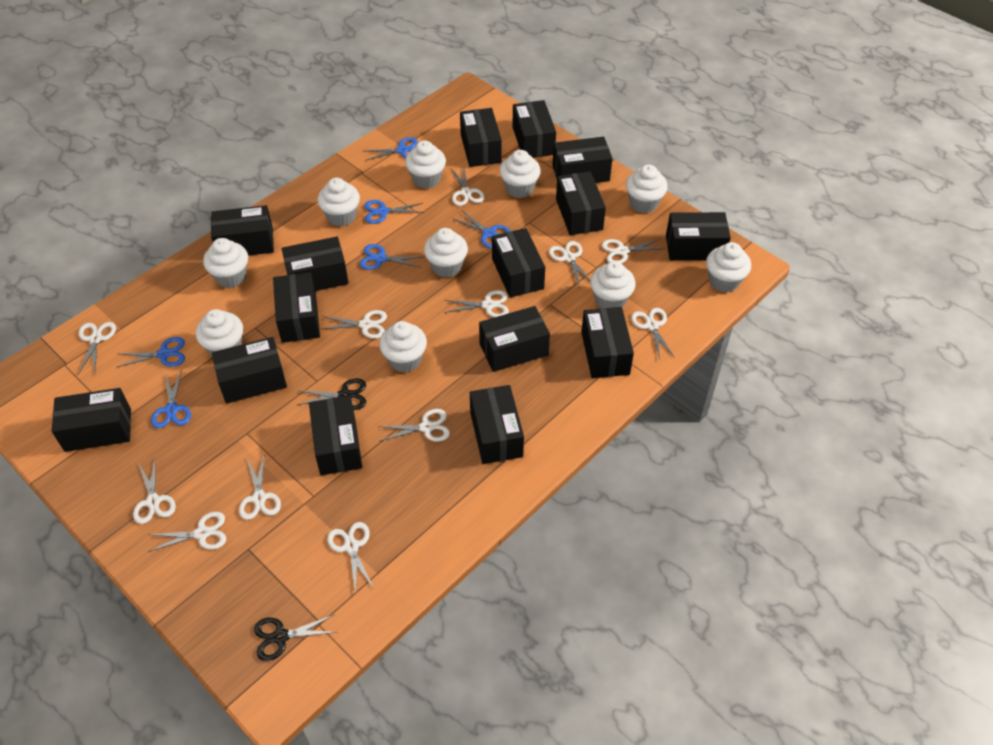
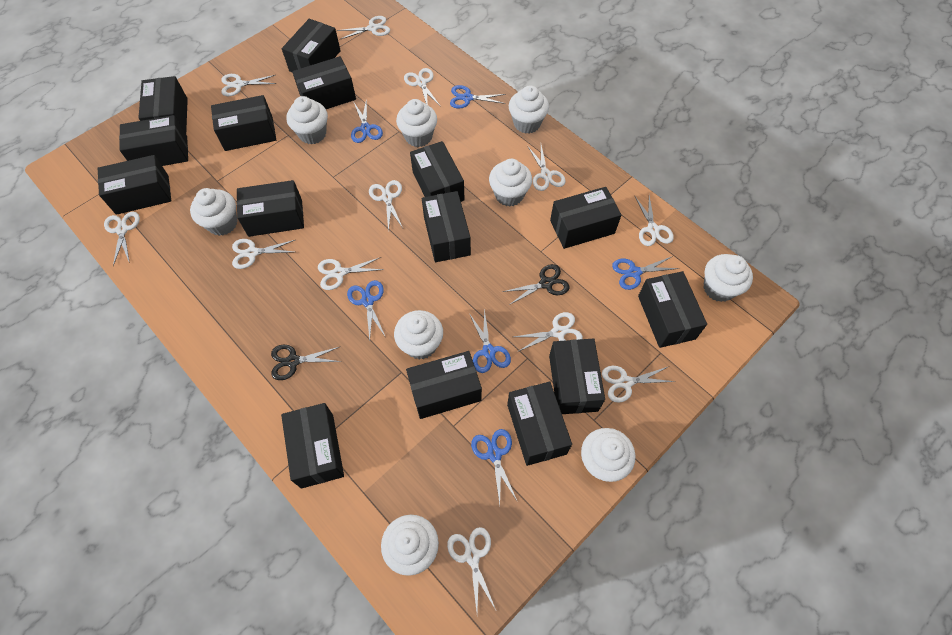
white cupcake: 10 -> 9

